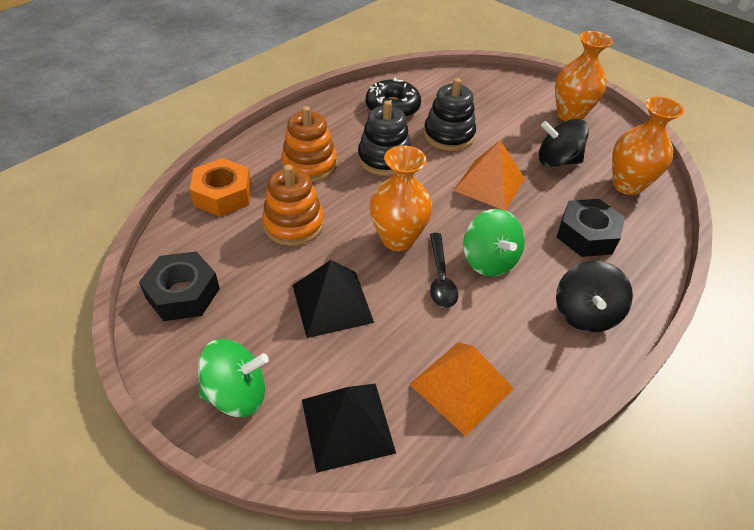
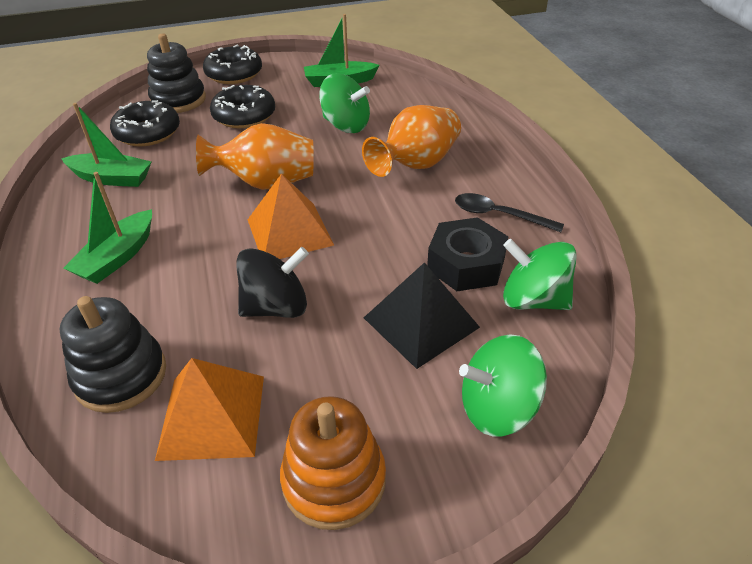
black donut: 1 -> 3
black nut: 2 -> 1
black pyramid: 2 -> 1
black spinning top: 2 -> 1
green boat: 0 -> 3
green spinning top: 2 -> 3
orange nut: 1 -> 0
orange stacking toy: 2 -> 1
orange vase: 3 -> 2

